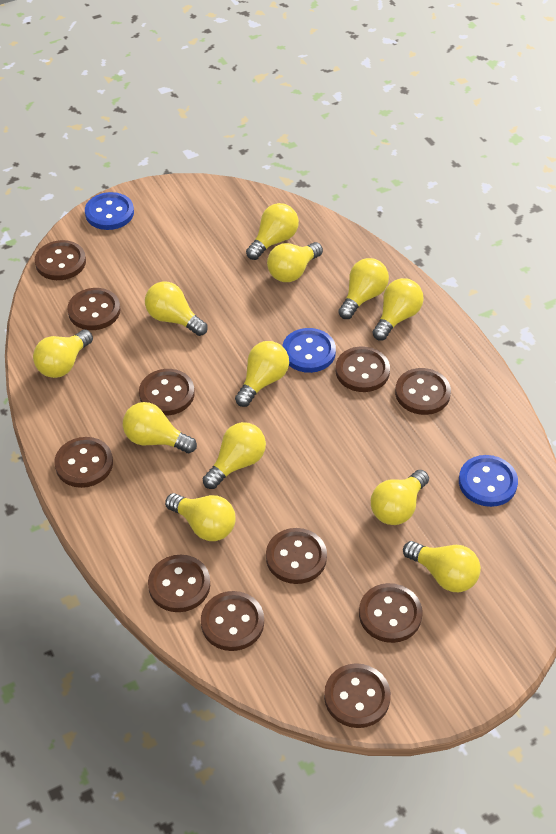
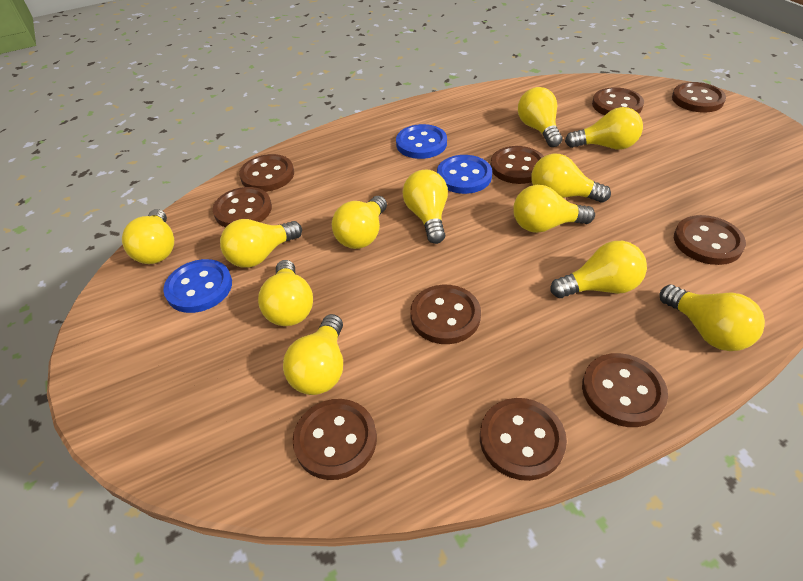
brown button: 11 -> 10

